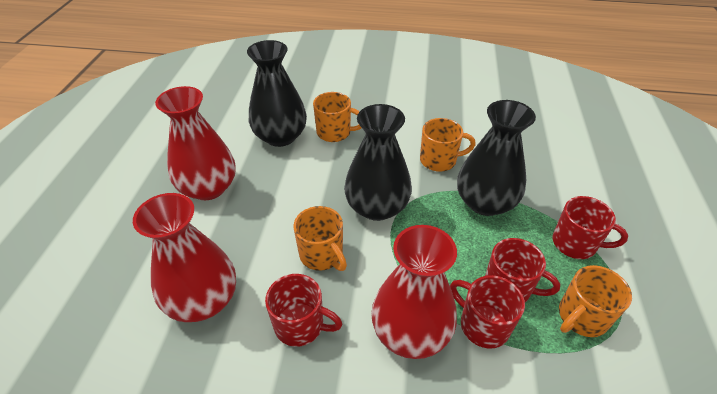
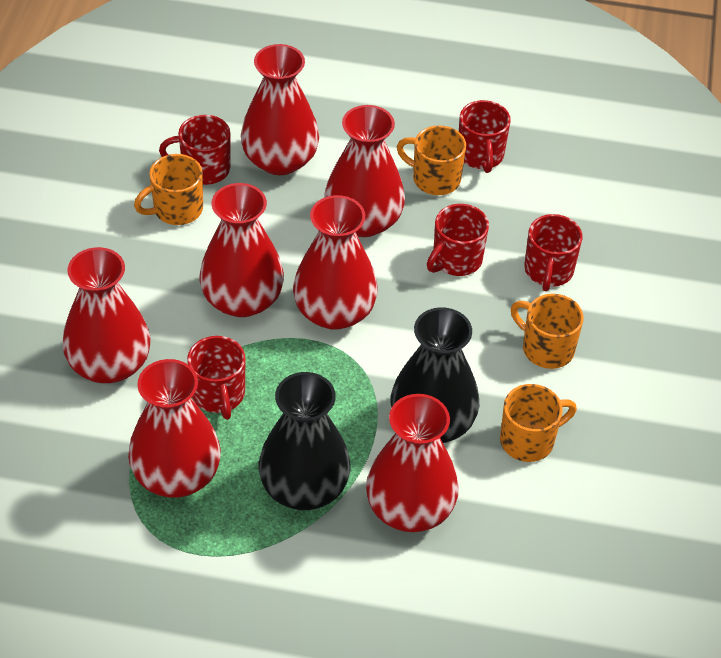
black vase: 3 -> 2
red mug: 4 -> 5
red vase: 3 -> 7

